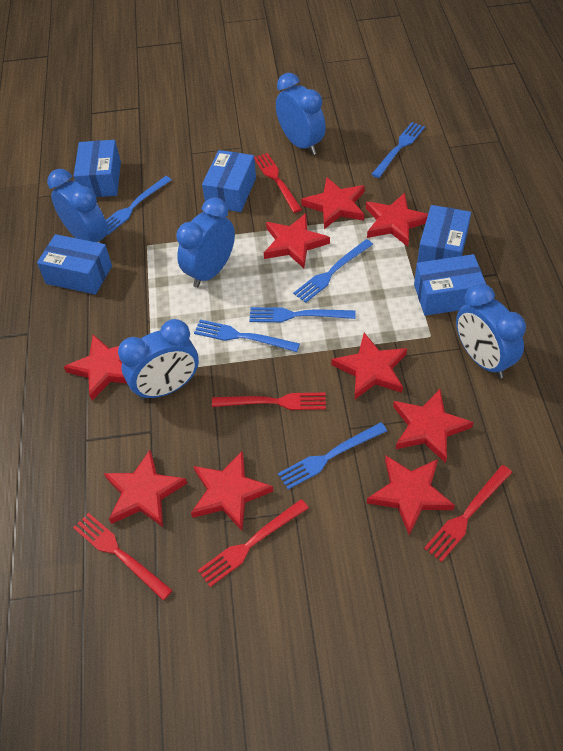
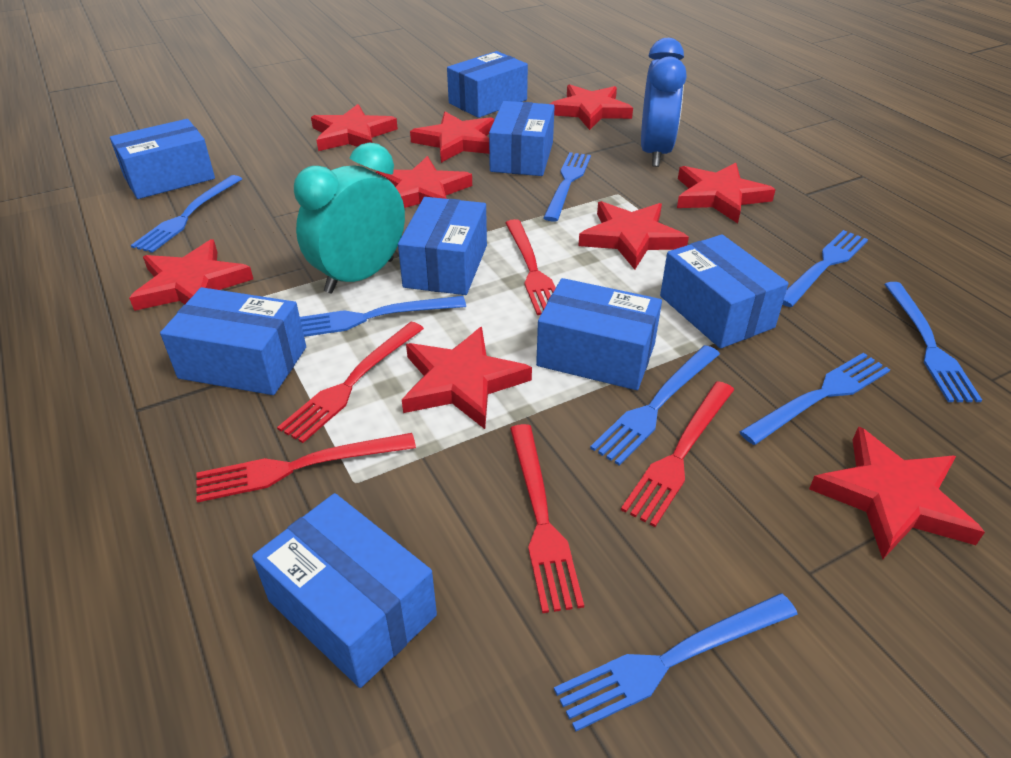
blue box: 5 -> 8
blue clock: 5 -> 1
blue fork: 6 -> 8
turquoise clock: 0 -> 1

